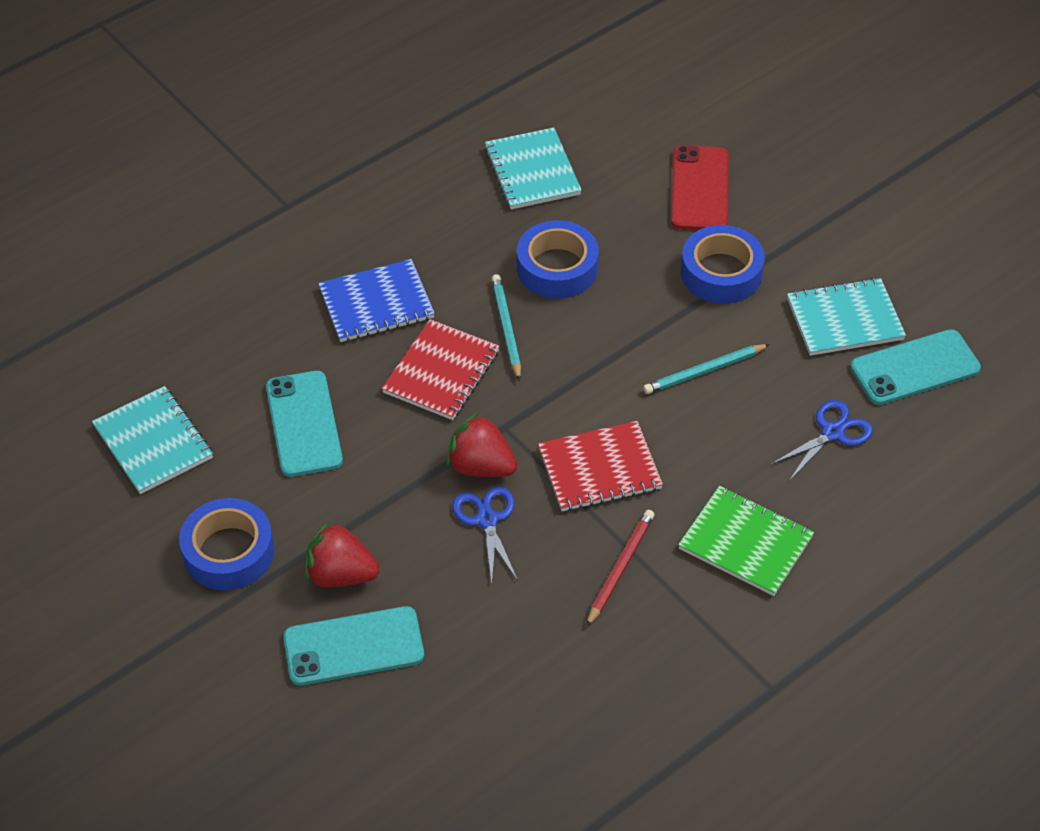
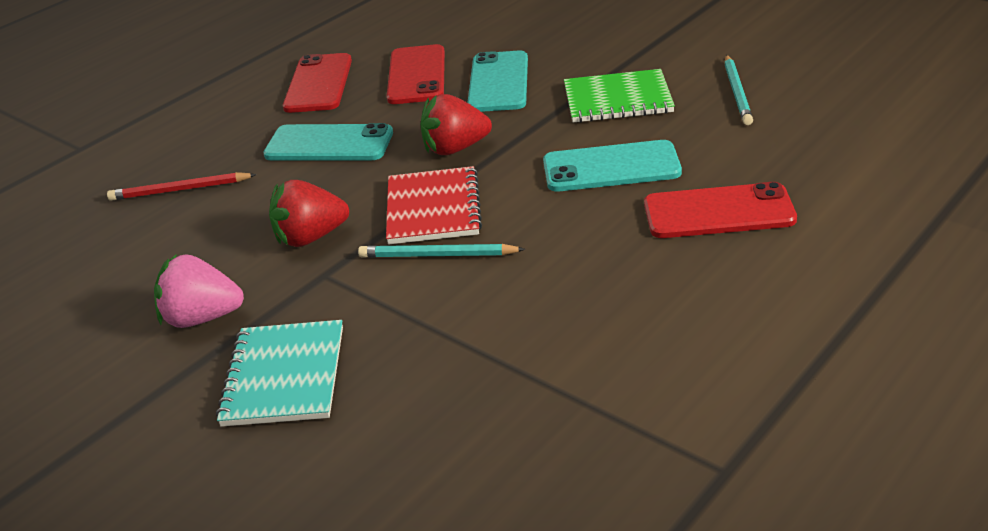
blue notebook: 1 -> 0
blue scissors: 2 -> 0
blue tape: 3 -> 0
pink strawberry: 0 -> 1
red notebook: 2 -> 1
red phone: 1 -> 3
turquoise notebook: 3 -> 1

